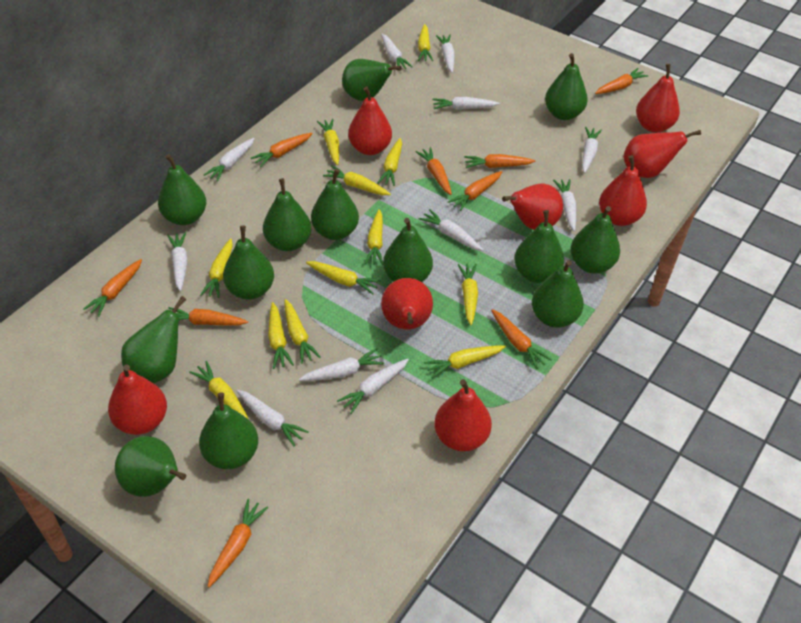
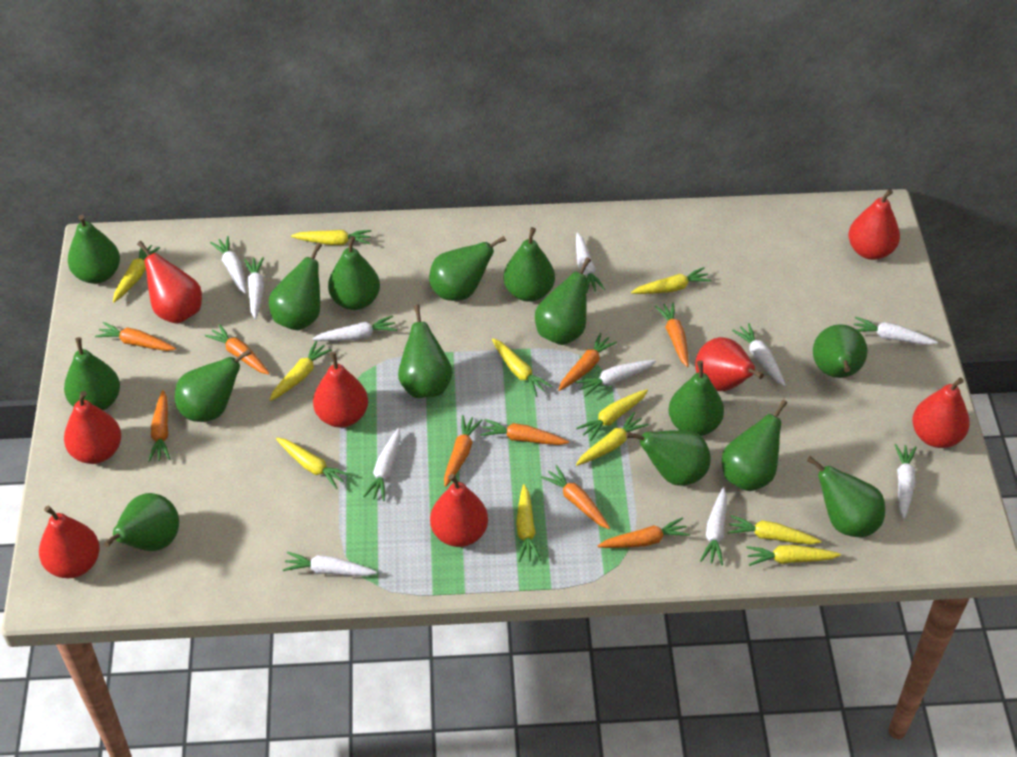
green pear: 13 -> 15
yellow carrot: 12 -> 11

